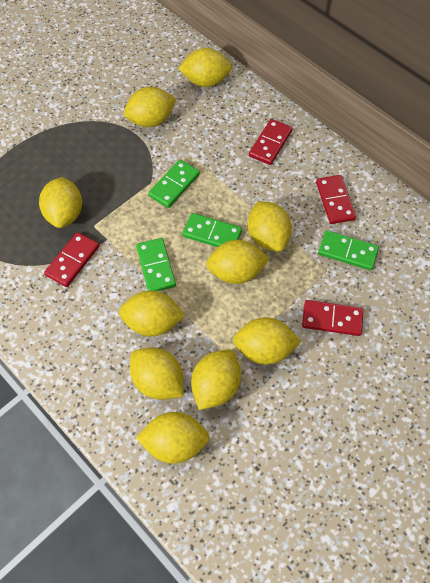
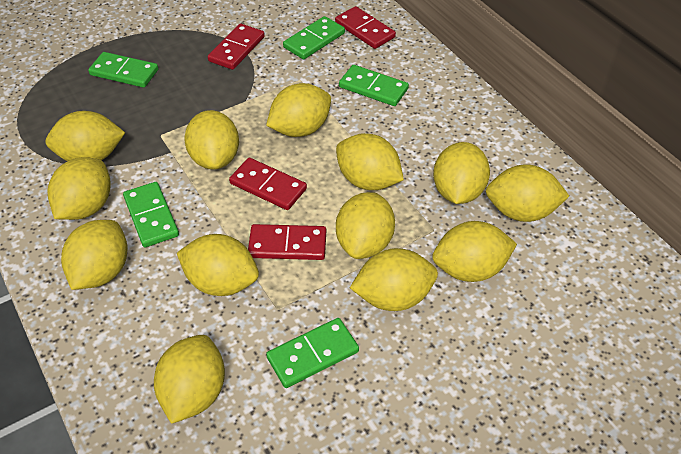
green domino: 4 -> 5
yellow lemon: 10 -> 13

